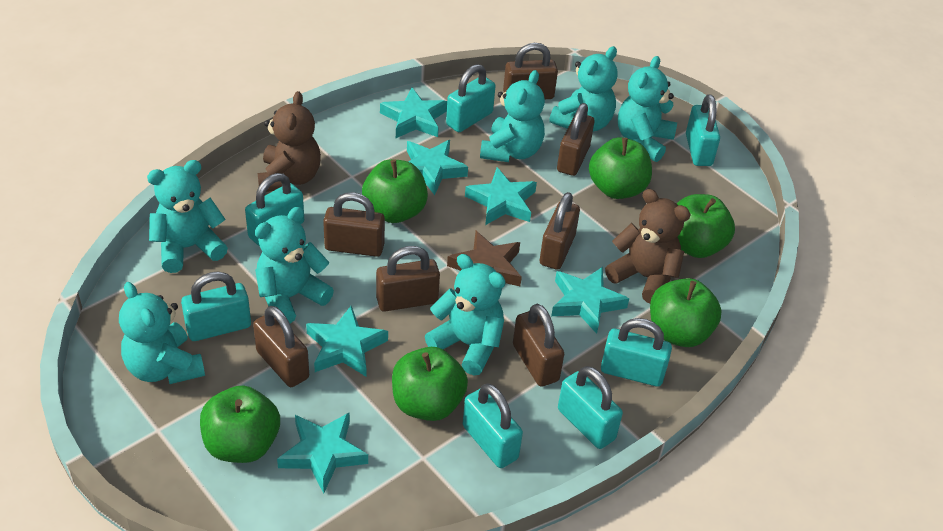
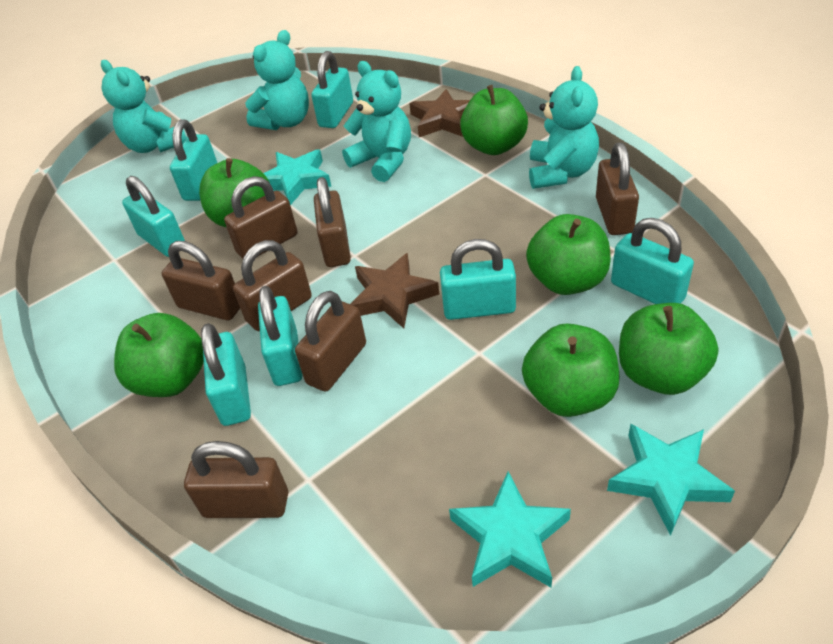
brown star: 1 -> 2
brown teddy bear: 2 -> 0
turquoise star: 6 -> 3
turquoise teddy bear: 7 -> 4

